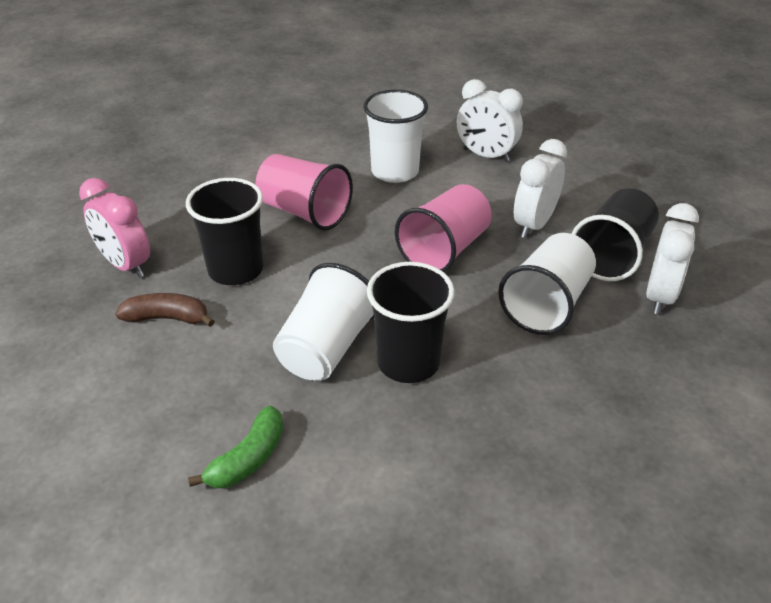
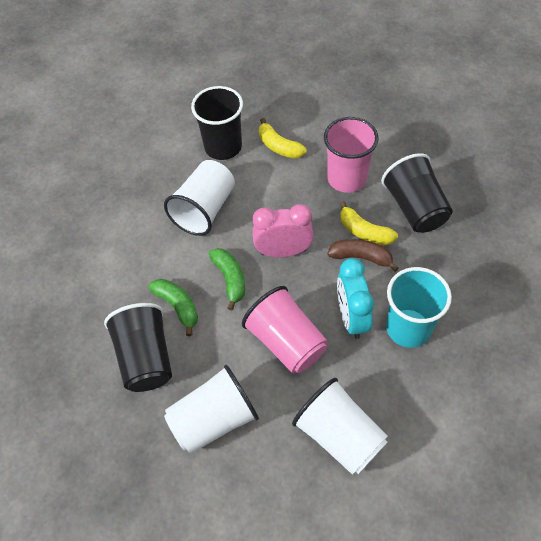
green banana: 1 -> 2
turquoise clock: 0 -> 1
turquoise cup: 0 -> 1
white clock: 3 -> 0
yellow banana: 0 -> 2

